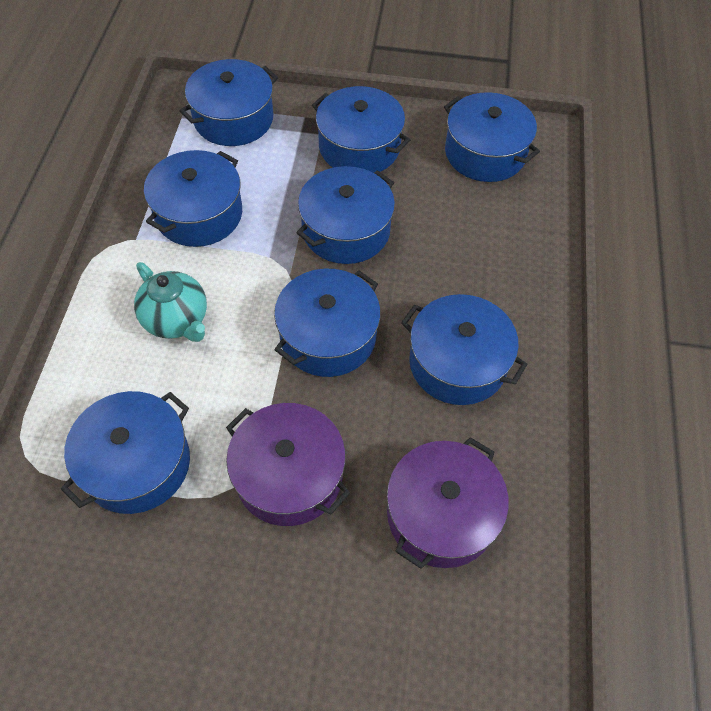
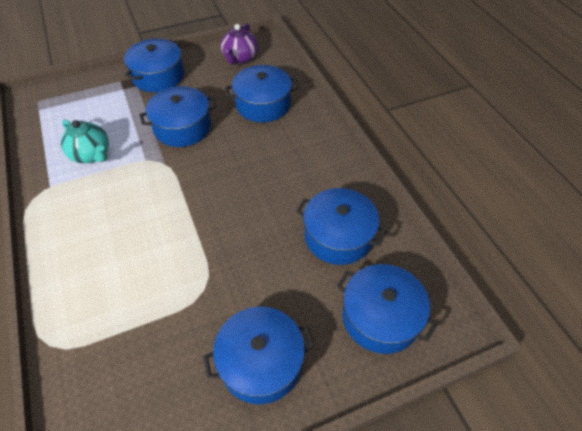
blue pot: 8 -> 6
purple pot: 2 -> 0
purple teapot: 0 -> 1

